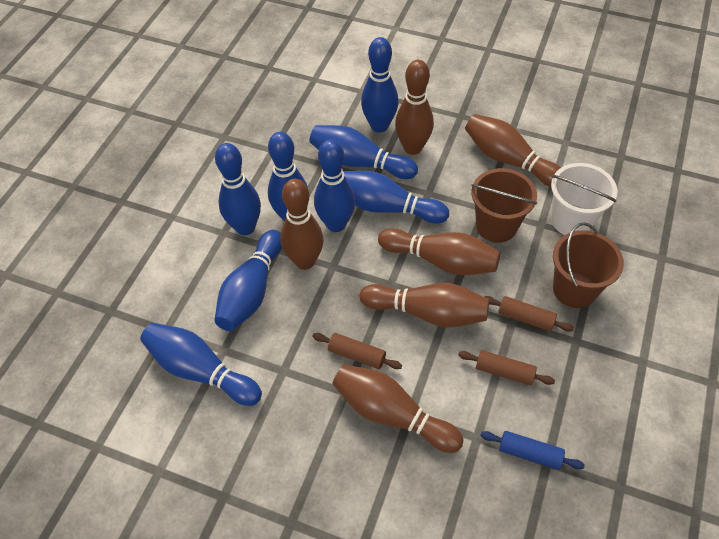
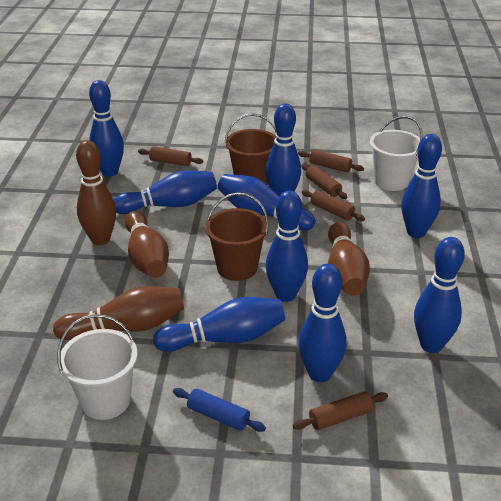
blue bowling pin: 8 -> 9
brown bowling pin: 6 -> 4
brown rolling pin: 3 -> 5
white bucket: 1 -> 2

